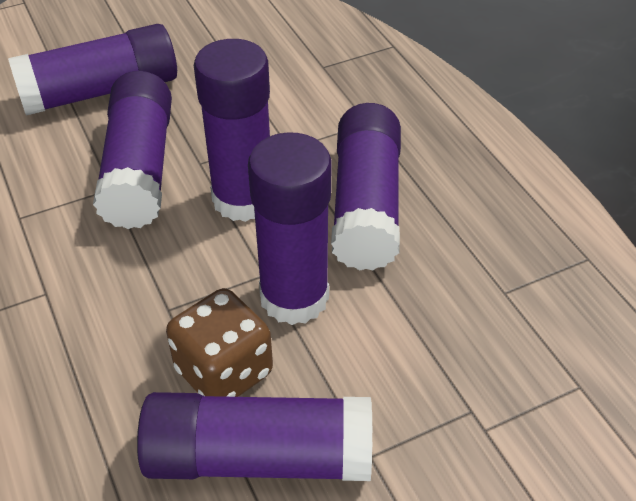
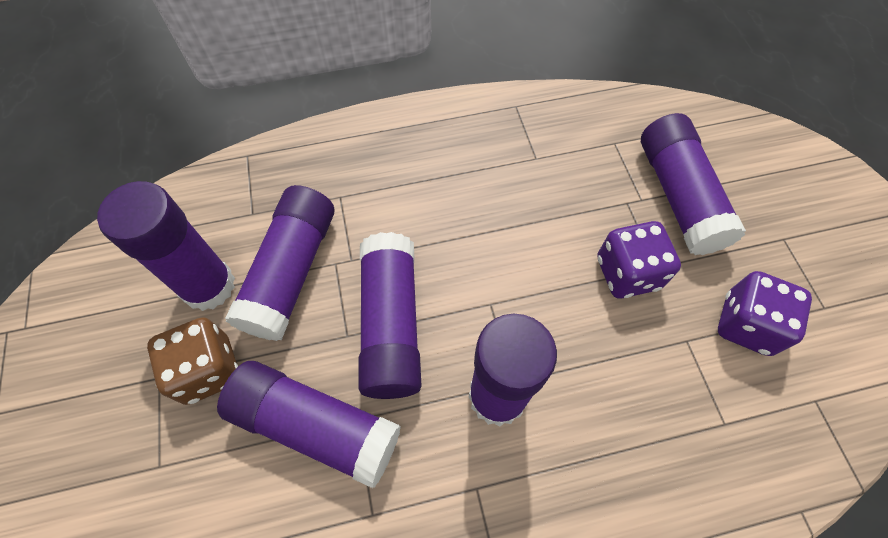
purple dice: 0 -> 2

